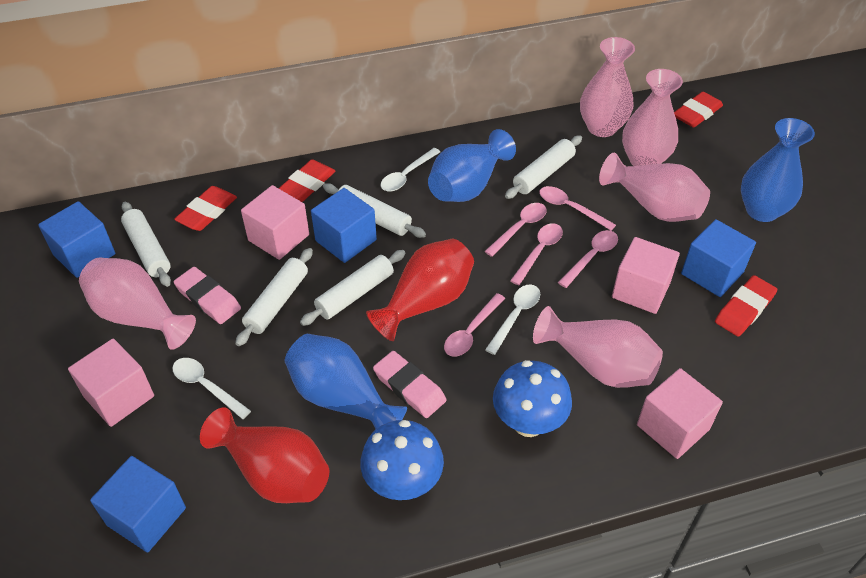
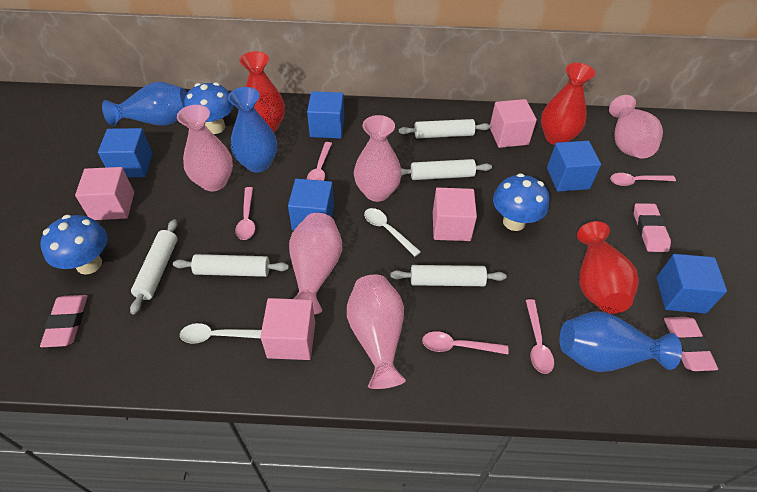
blue cube: 4 -> 5
blue mushroom: 2 -> 3
pink eraser: 2 -> 3
red eraser: 4 -> 0
red vase: 2 -> 3
white spoon: 3 -> 2

